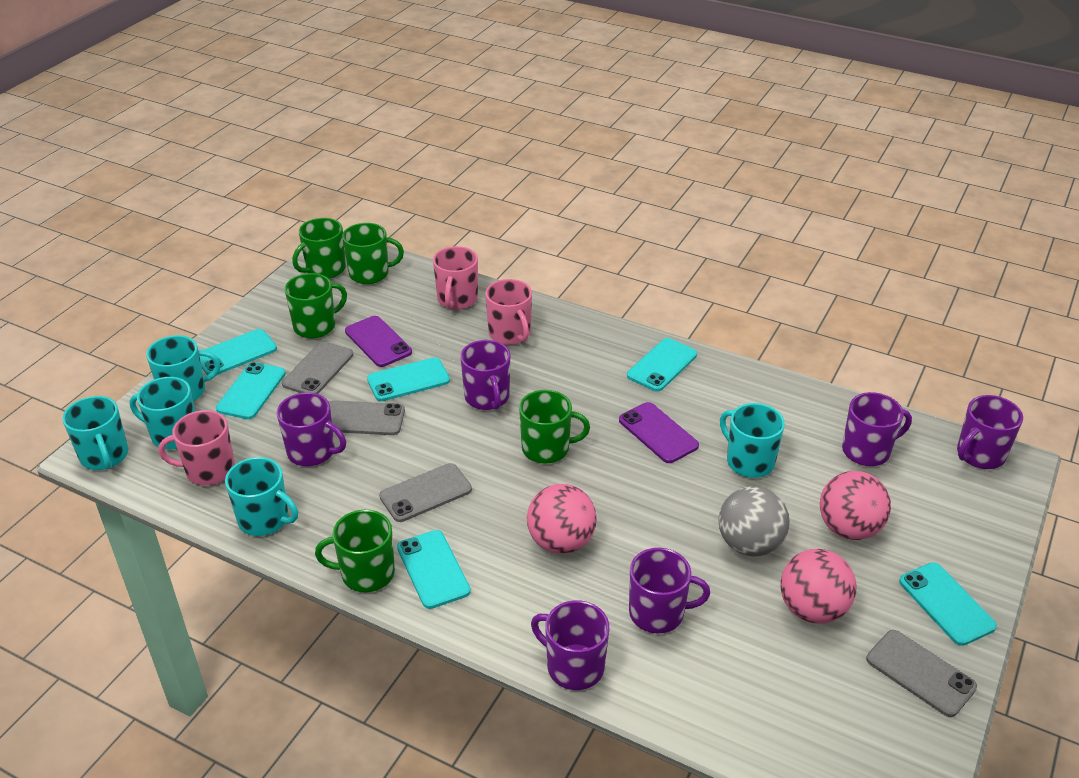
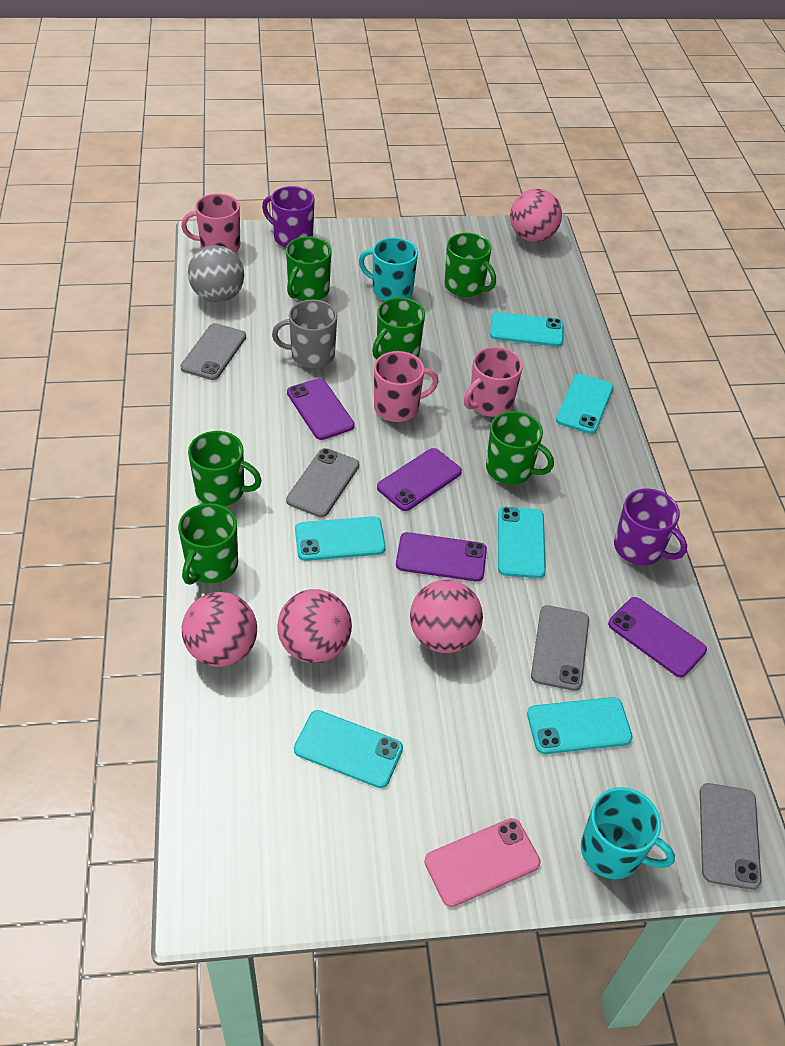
green mug: 5 -> 6
grey mug: 0 -> 1
pink ball: 3 -> 4
pink phone: 0 -> 1
purple mug: 6 -> 2
purple phone: 2 -> 4
turquoise mug: 5 -> 2

